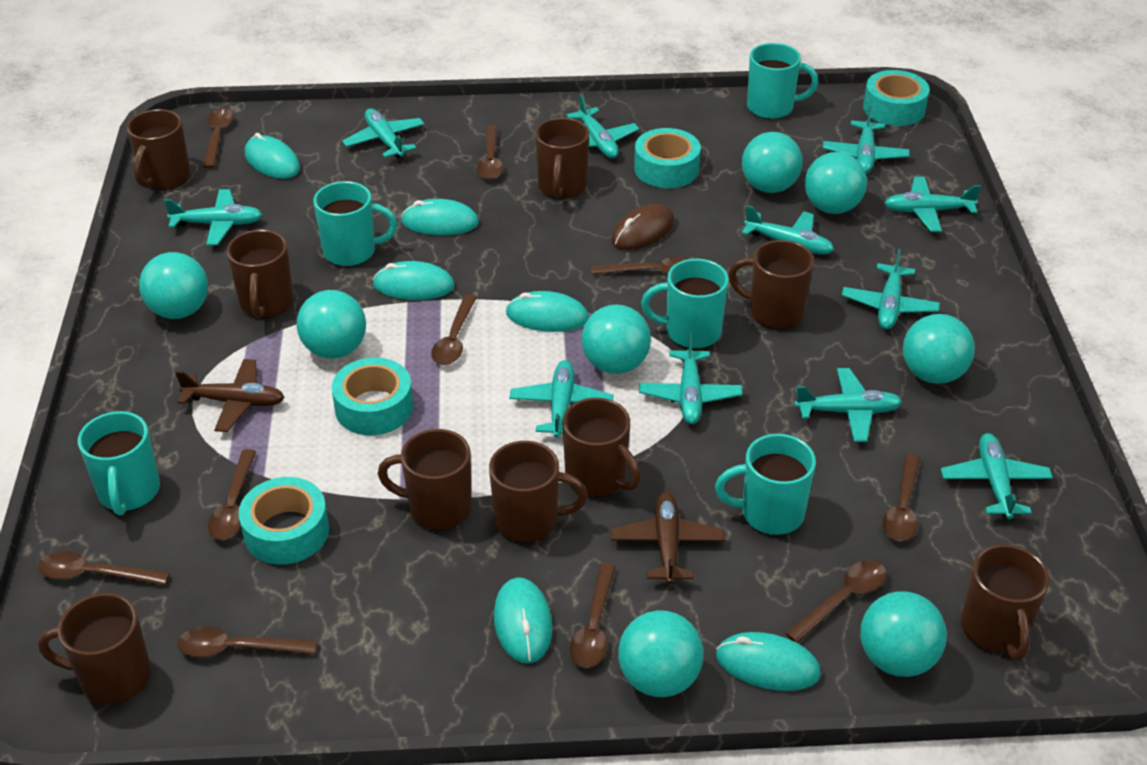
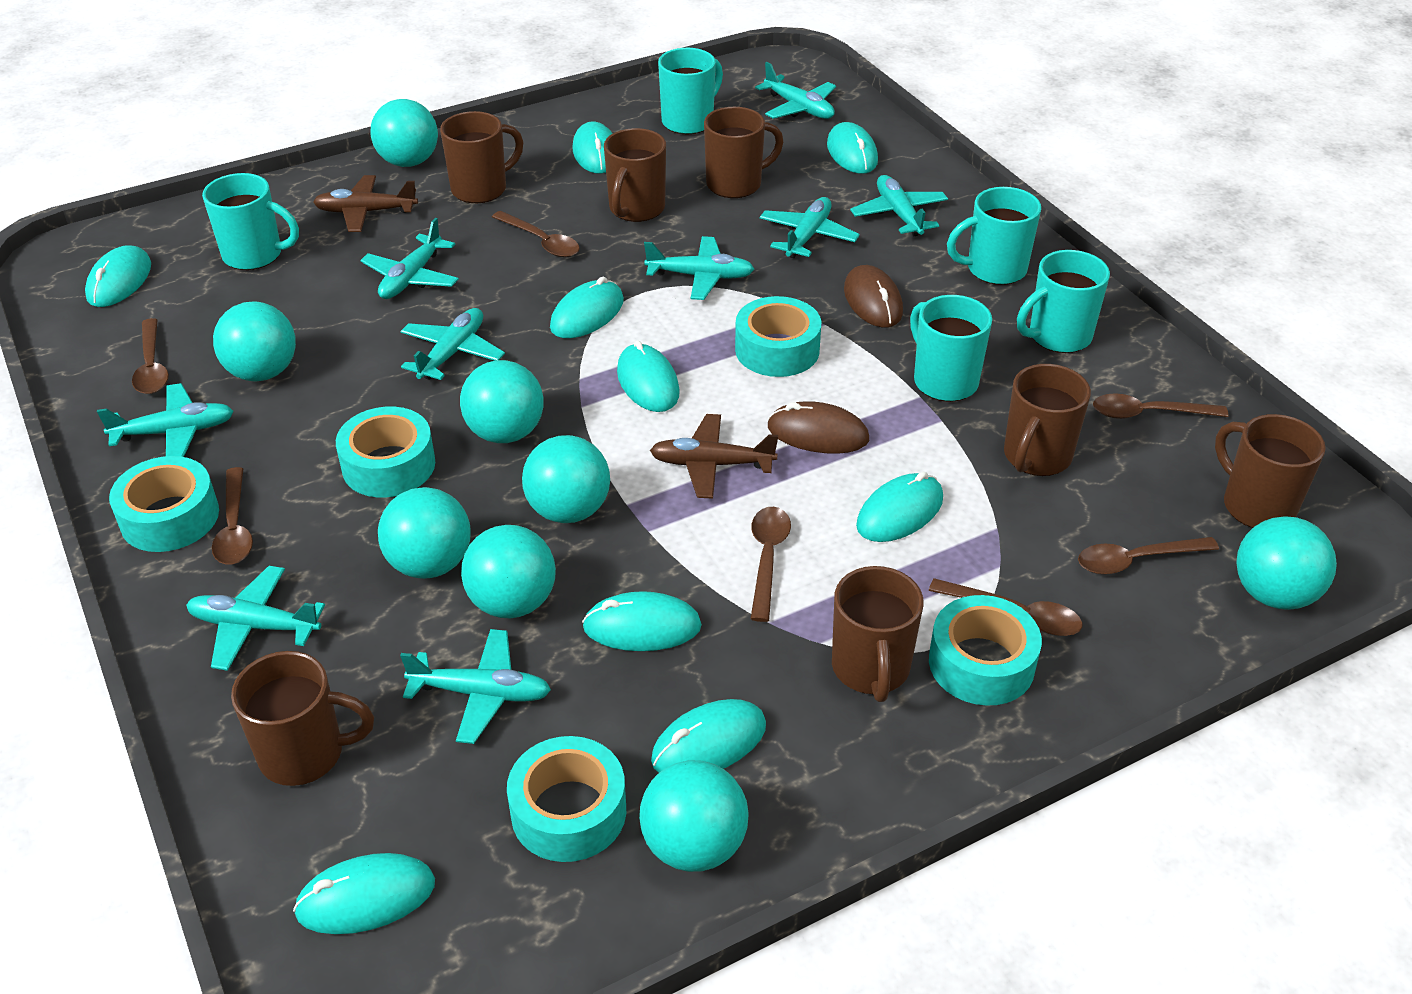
brown mouse: 1 -> 2
brown mug: 9 -> 7
brown spoon: 10 -> 7
turquoise mouse: 6 -> 9
turquoise plane: 11 -> 9
turquoise tape: 4 -> 5

